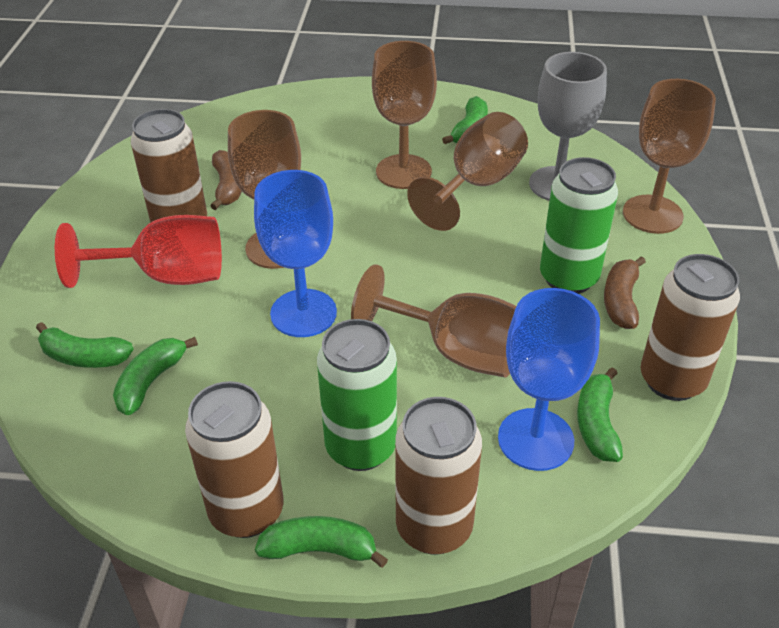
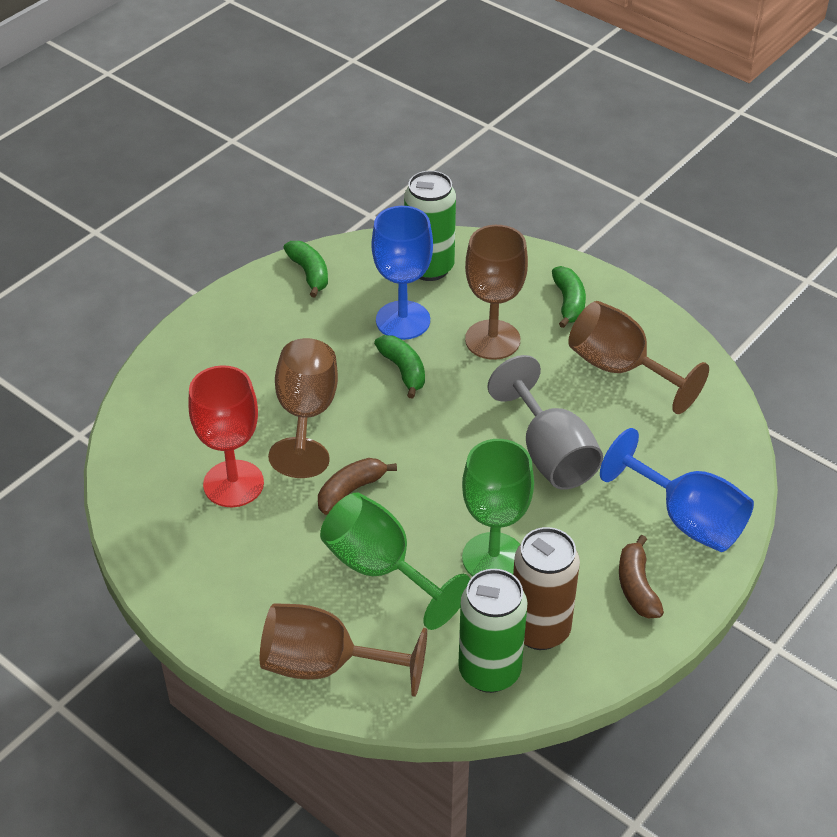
brown can: 4 -> 1
brown goblet: 5 -> 4
green banana: 5 -> 3
green goblet: 0 -> 2

